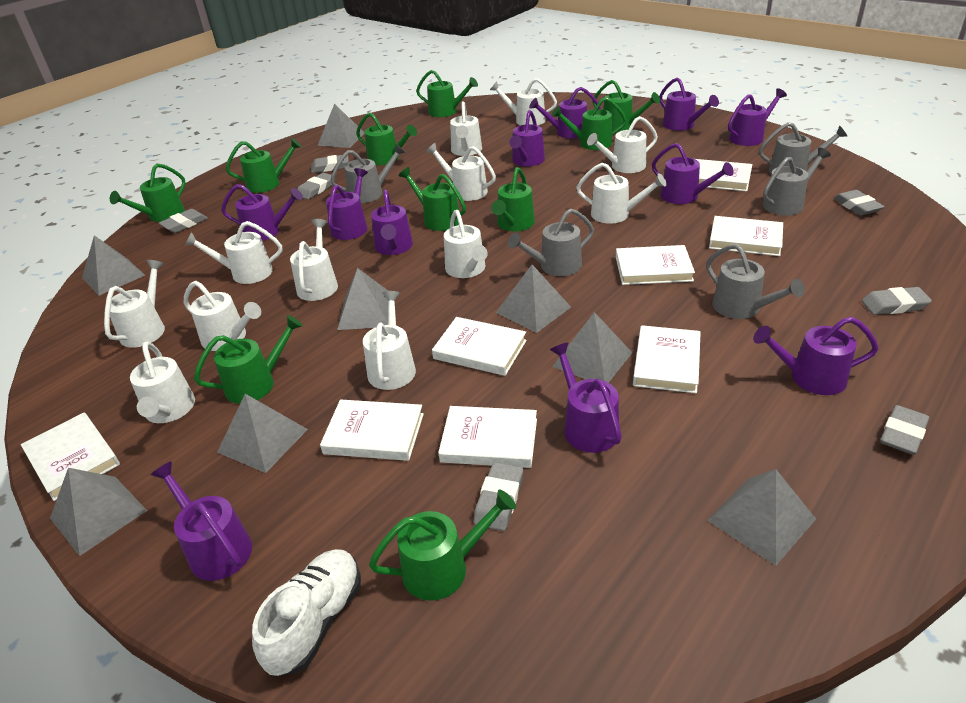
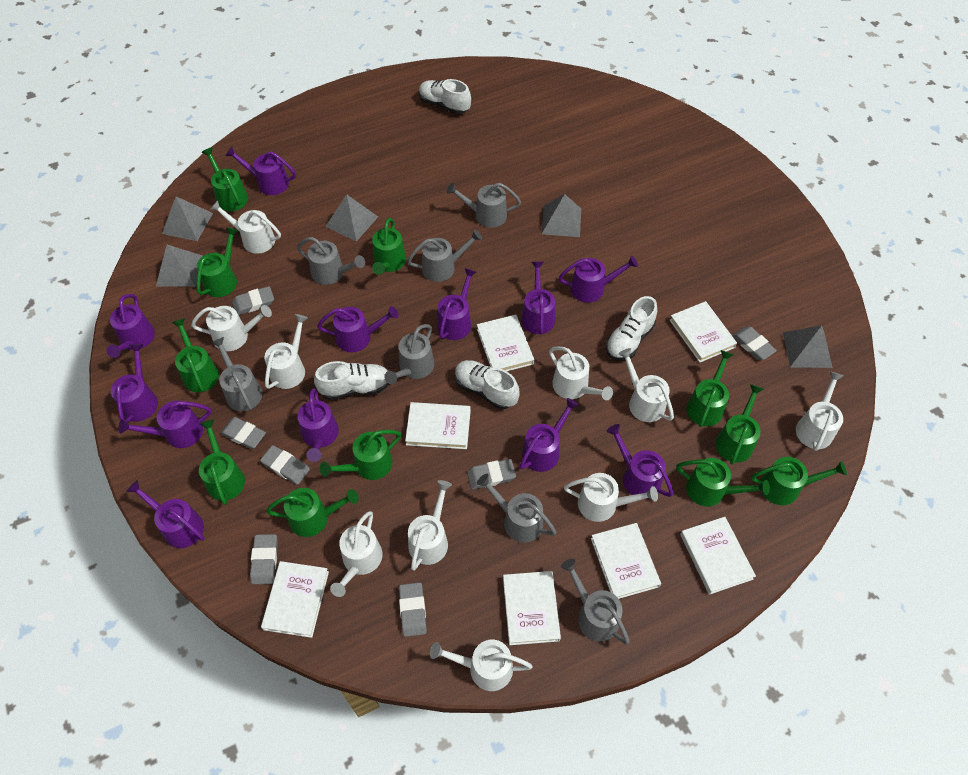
green watering can: 10 -> 11
grey pyramid: 8 -> 5
grey watering can: 5 -> 7
purple watering can: 11 -> 12
white book: 8 -> 7
white shoe: 1 -> 4
white watering can: 12 -> 10

